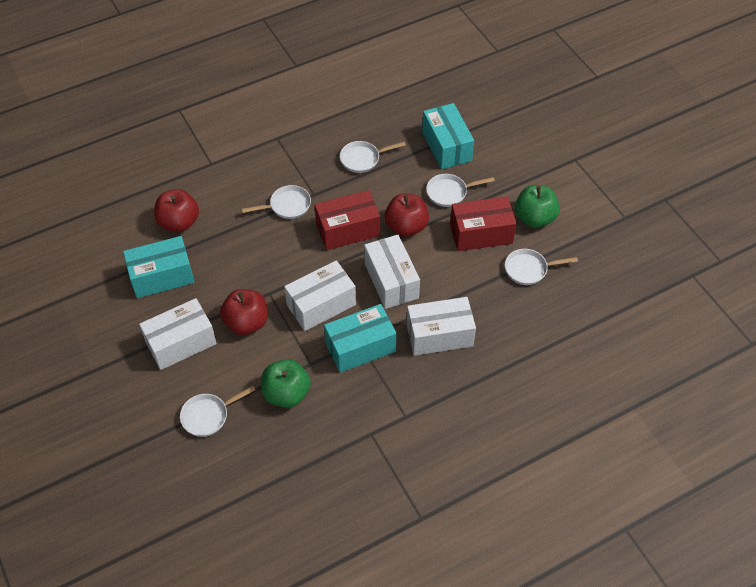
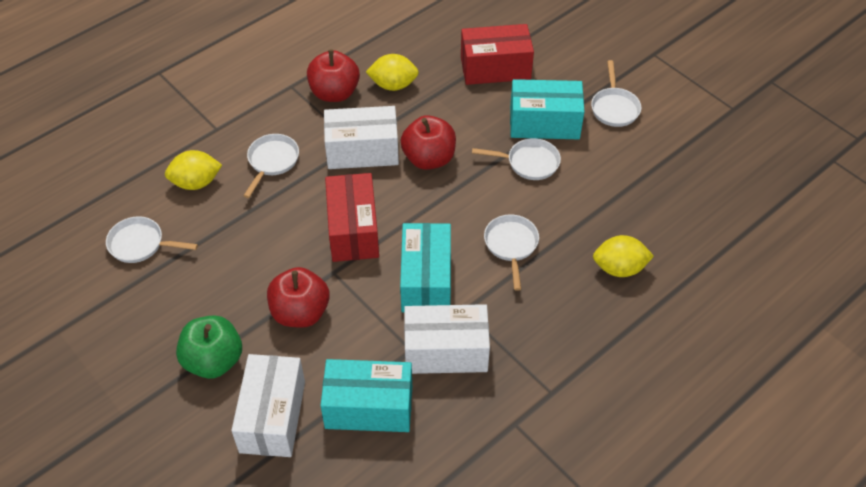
green apple: 2 -> 1
white box: 4 -> 3
yellow lemon: 0 -> 3

